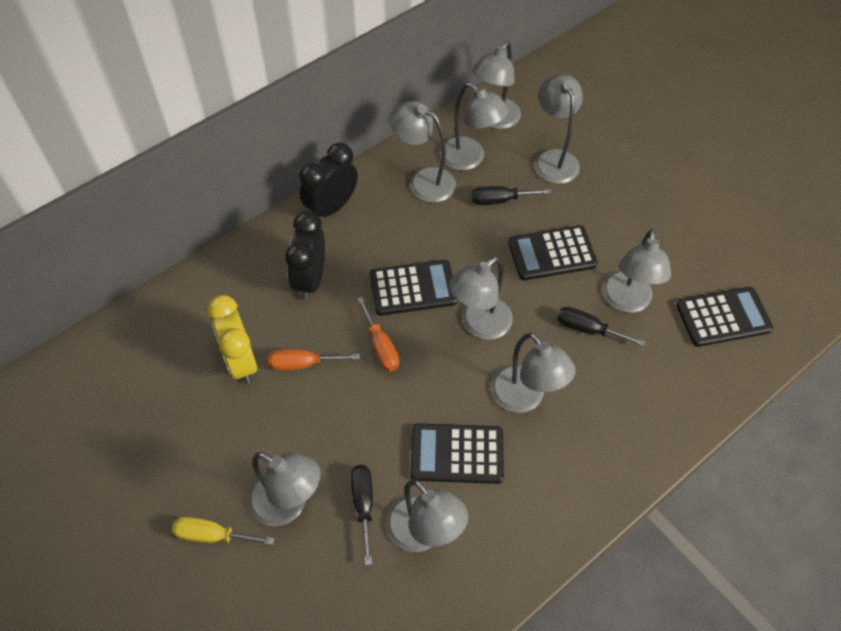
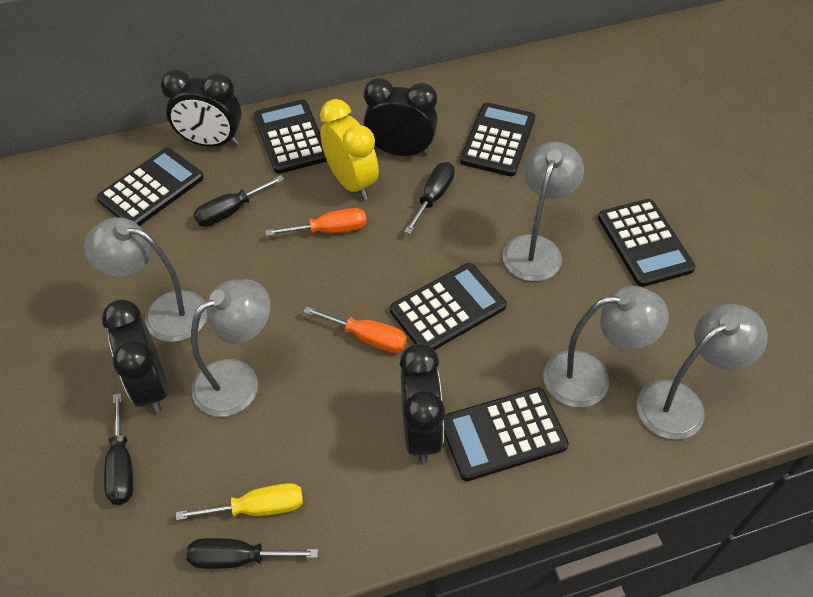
black calculator: 4 -> 6
black clock: 2 -> 4
black screwdriver: 3 -> 4
grey lamp: 9 -> 5

